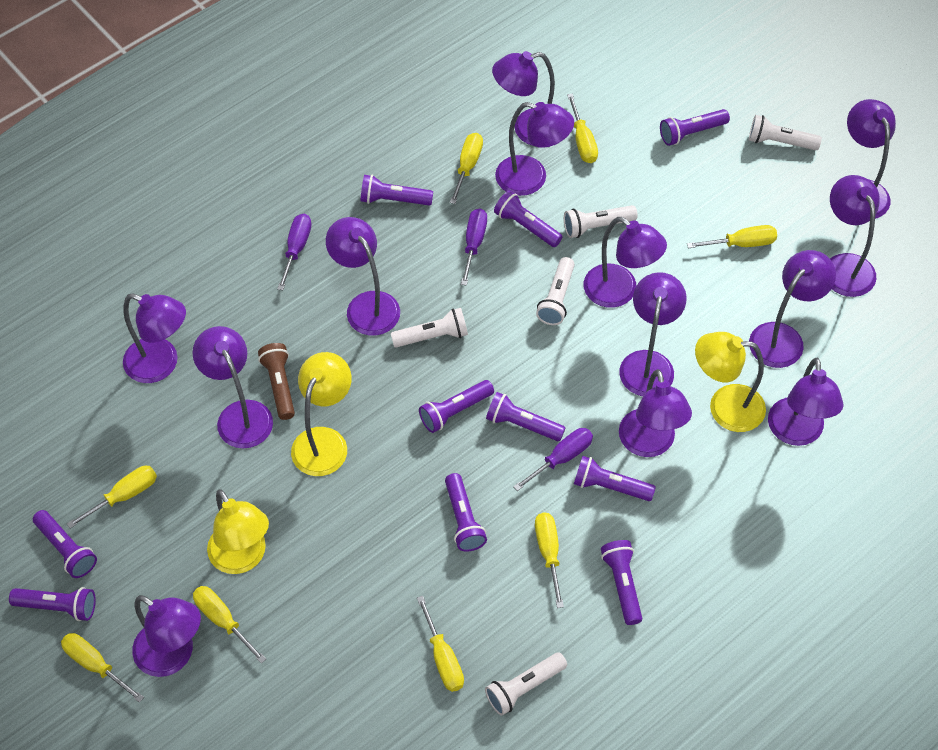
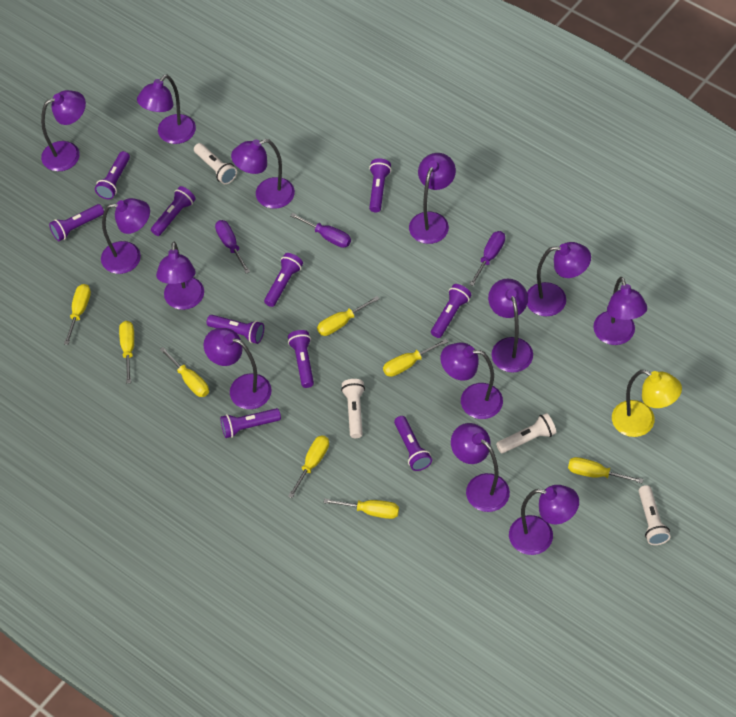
brown flashlight: 1 -> 0
white flashlight: 5 -> 4
yellow lamp: 3 -> 1

